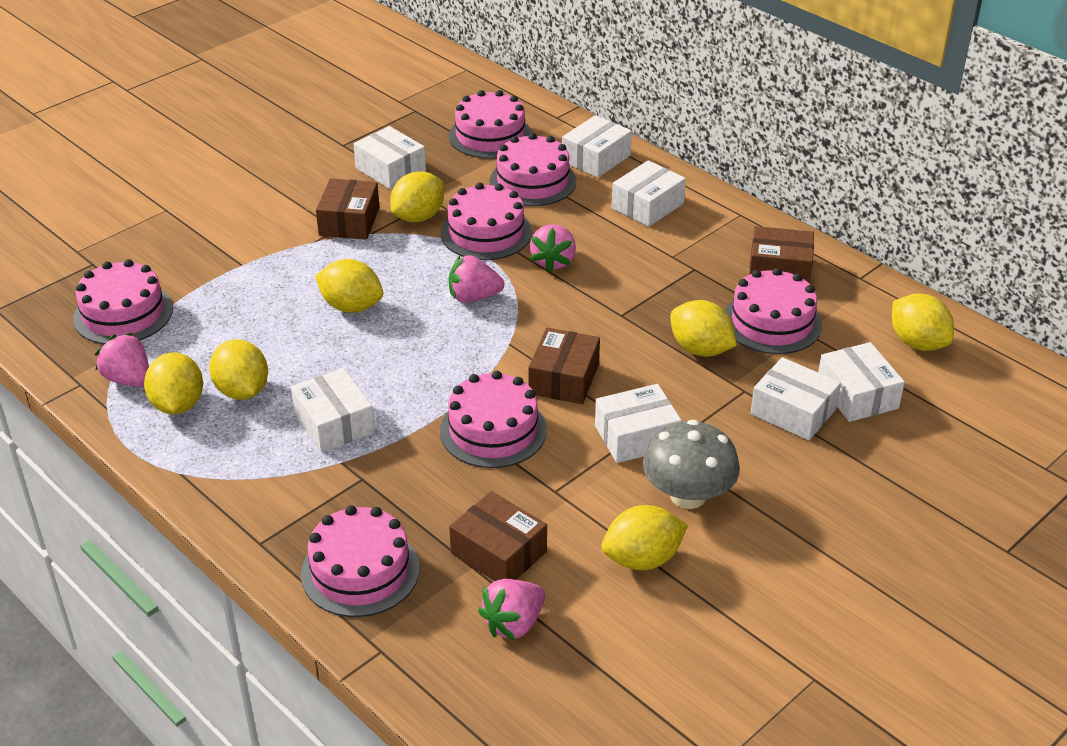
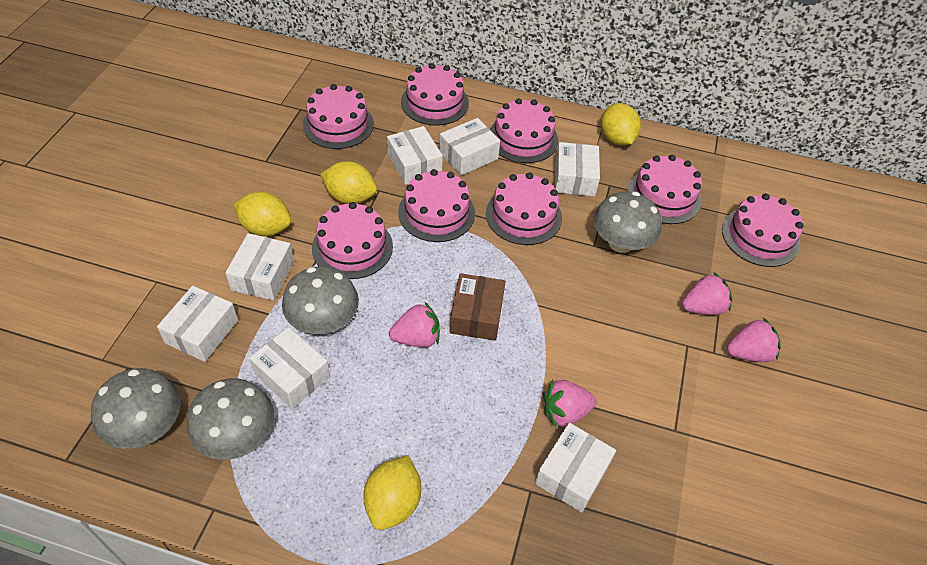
brown box: 4 -> 1
grey mushroom: 1 -> 4
pink cake: 7 -> 8
yellow lemon: 7 -> 4

